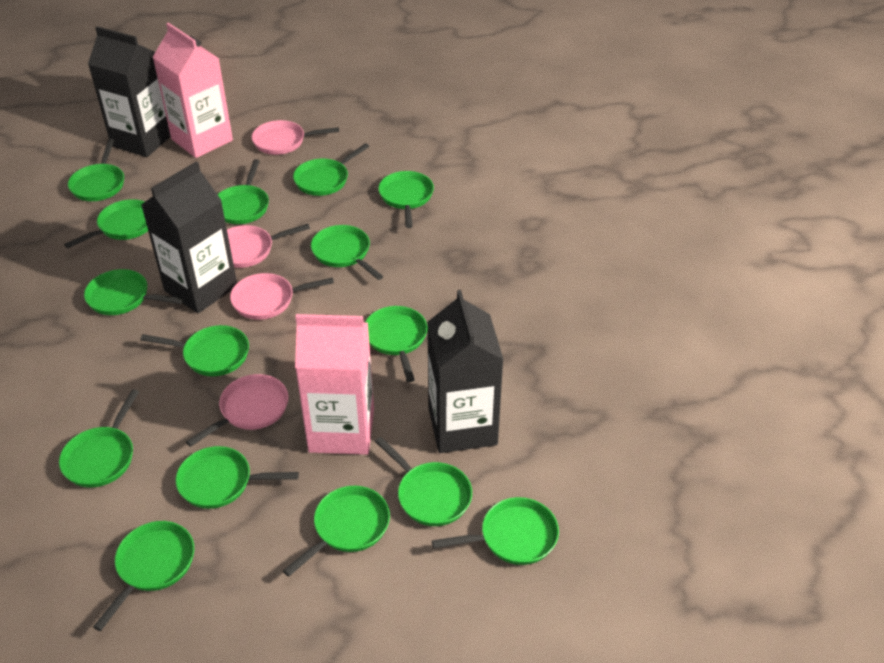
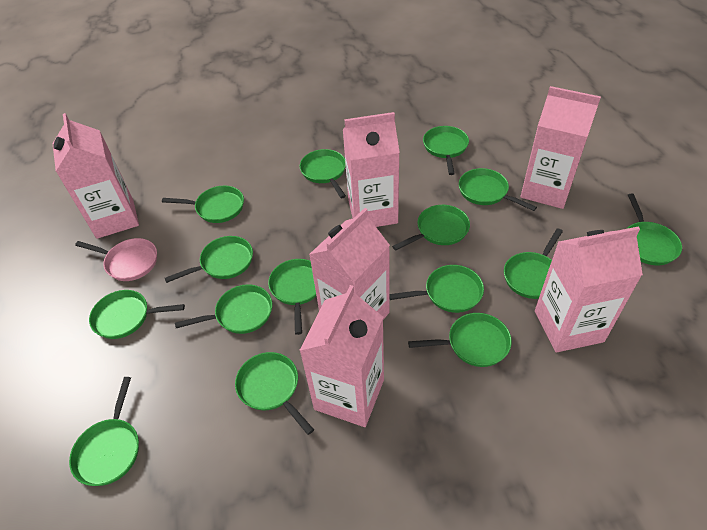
black carton: 3 -> 0
pink carton: 2 -> 6
pink pan: 4 -> 1

